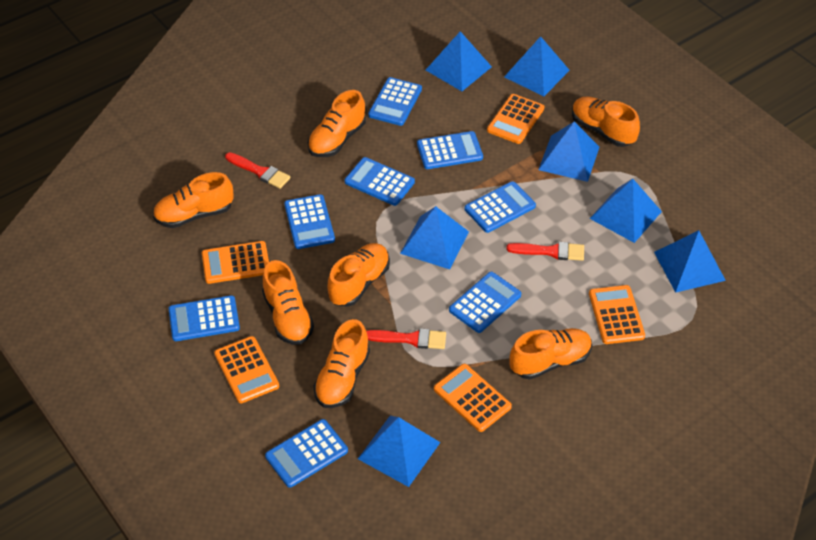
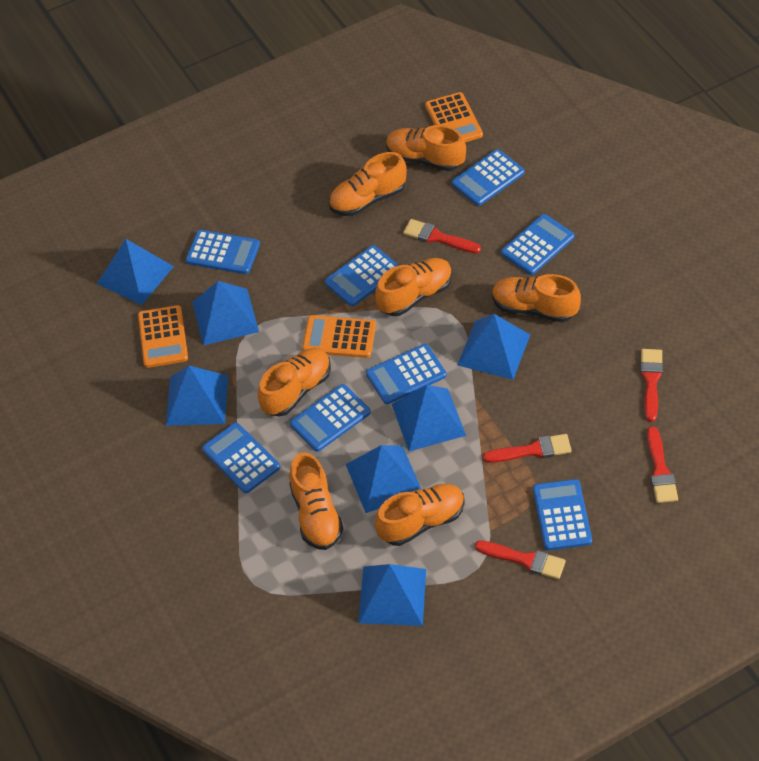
orange calculator: 5 -> 3
red brush: 3 -> 5

